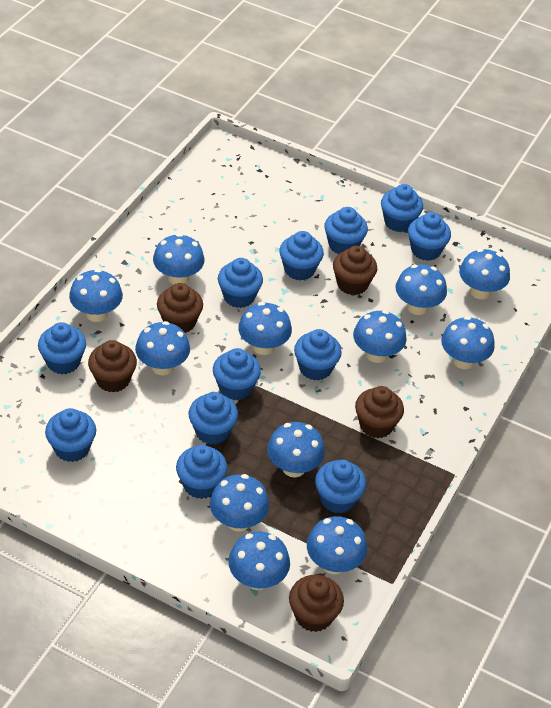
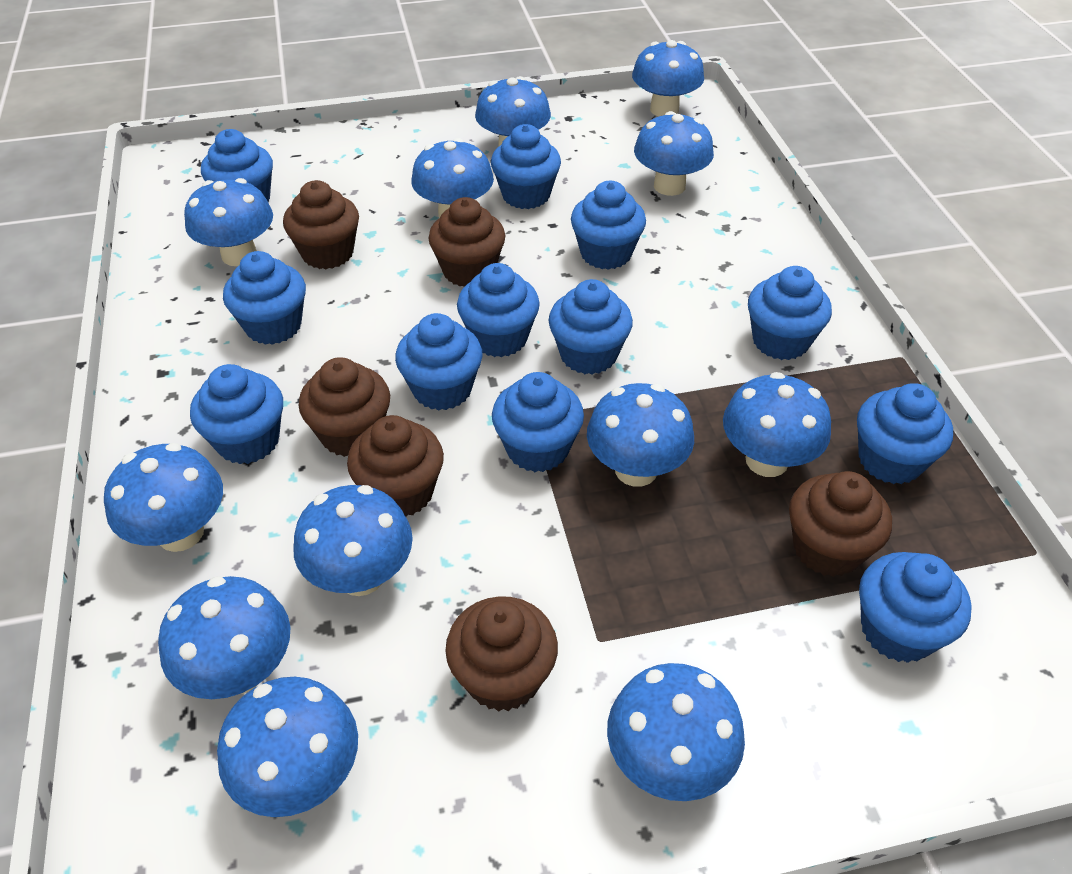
brown cupcake: 5 -> 6

